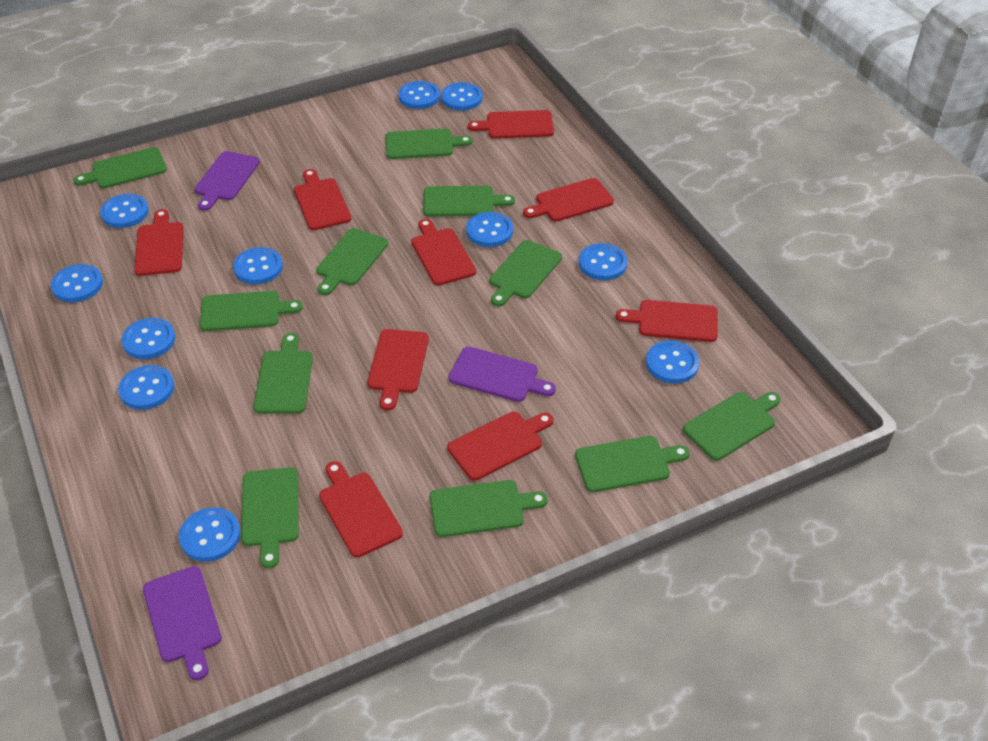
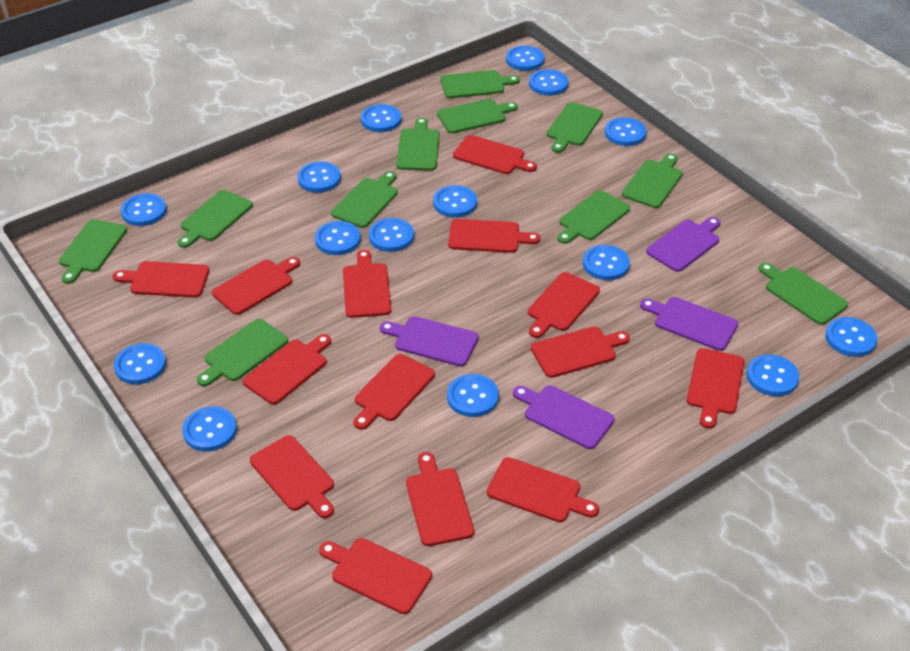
blue button: 11 -> 15
purple cutting board: 3 -> 4
red cutting board: 9 -> 14

